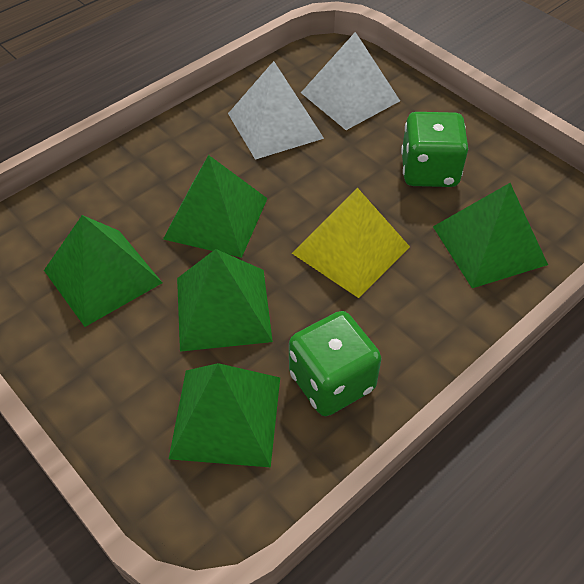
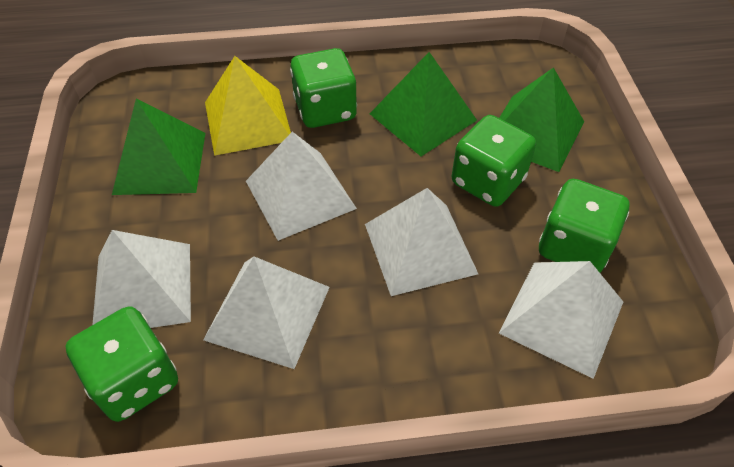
green dice: 2 -> 4
green pyramid: 5 -> 3
white pyramid: 2 -> 5

